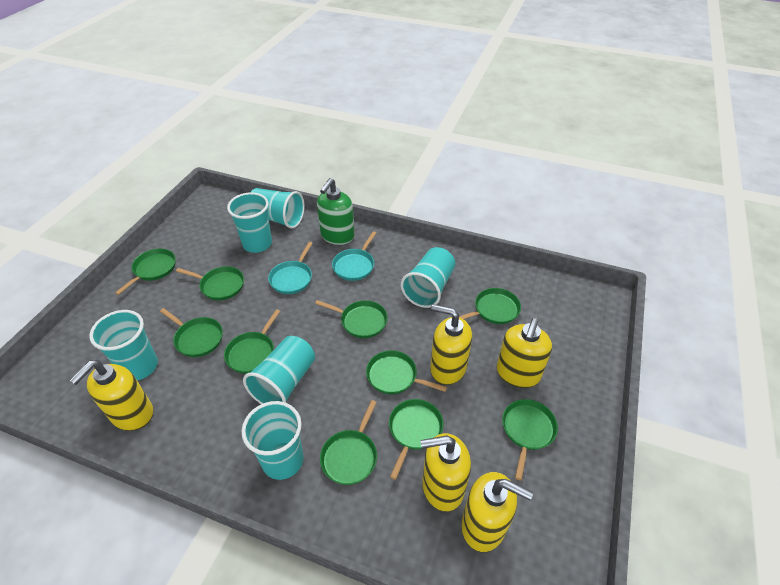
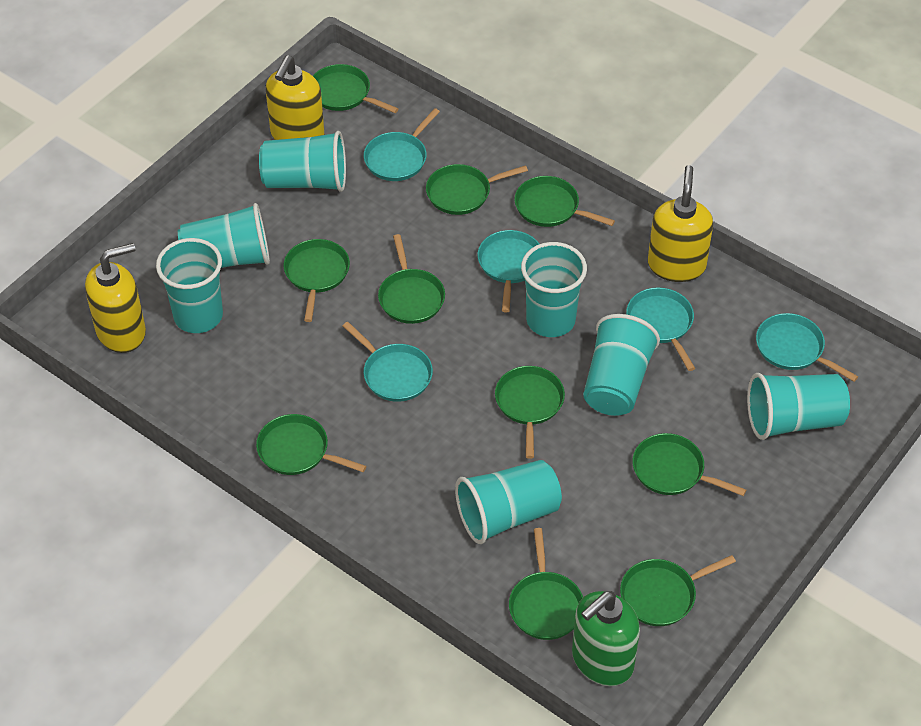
turquoise cup: 6 -> 7
turquoise pan: 2 -> 5
yellow soap dispenser: 5 -> 3

